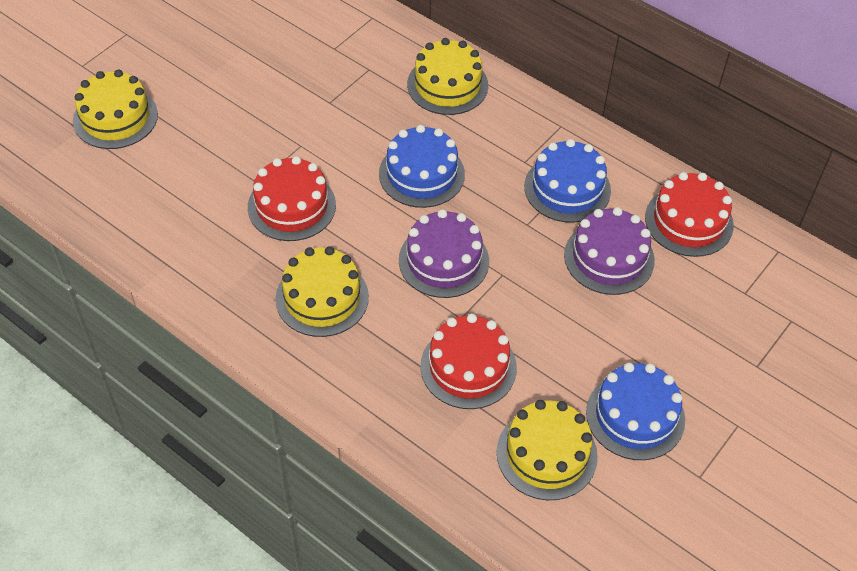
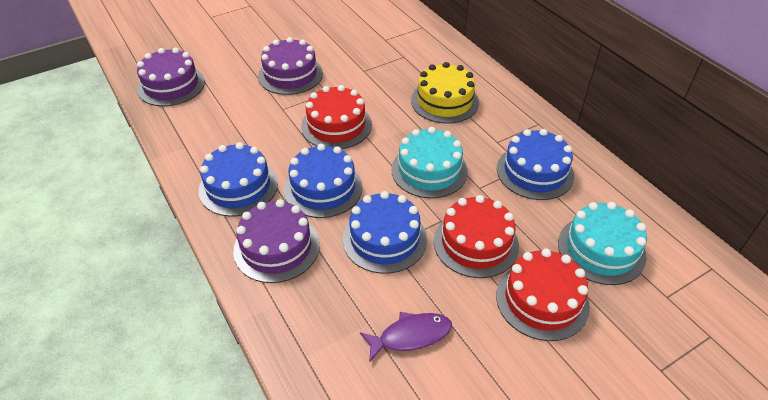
blue cake: 3 -> 4
purple cake: 2 -> 3
purple fish: 0 -> 1
turquoise cake: 0 -> 2
yellow cake: 4 -> 1

